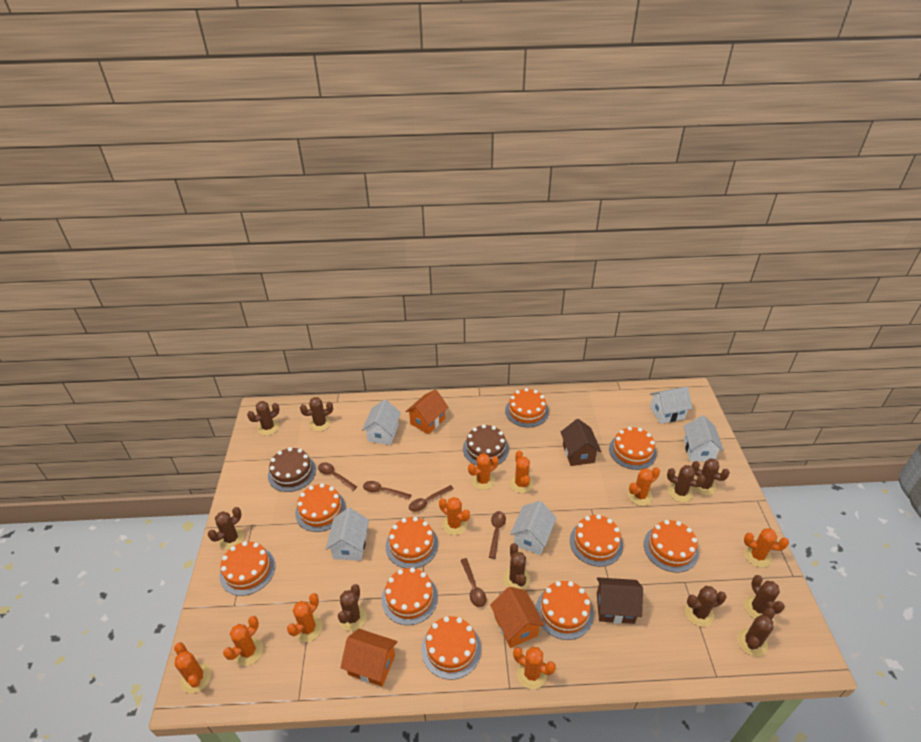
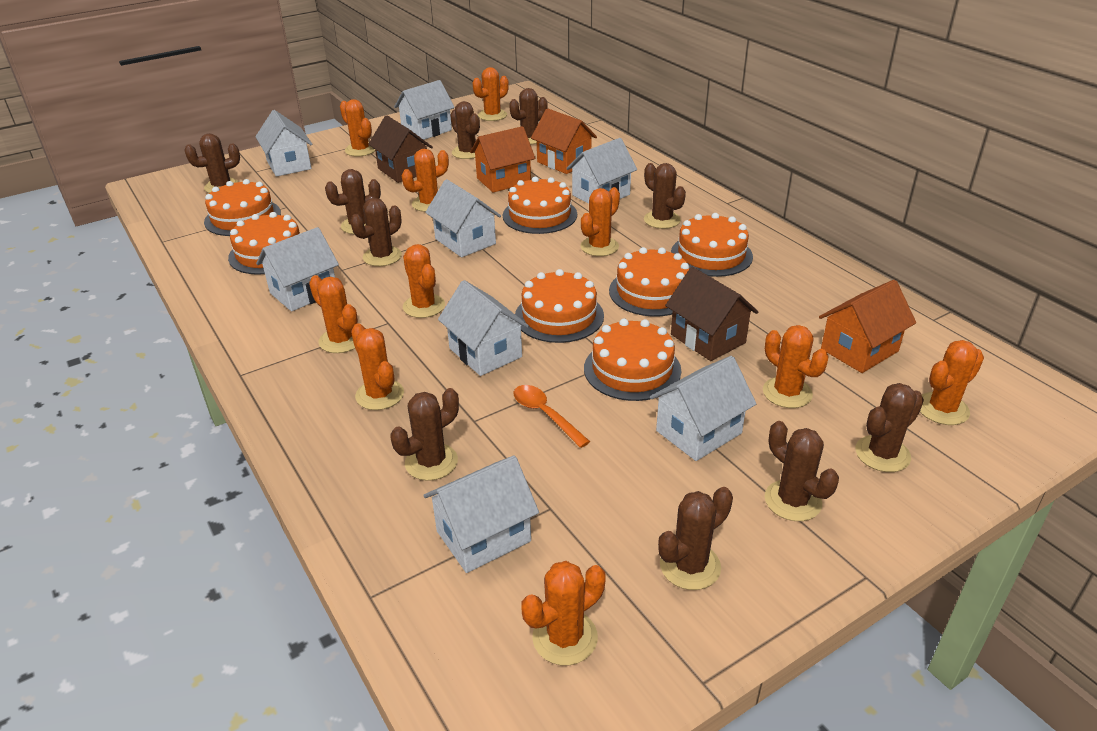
brown cake: 2 -> 0
brown spoon: 5 -> 0
orange cactus: 9 -> 10
orange cake: 10 -> 7
orange spoon: 0 -> 1
white house: 5 -> 8

